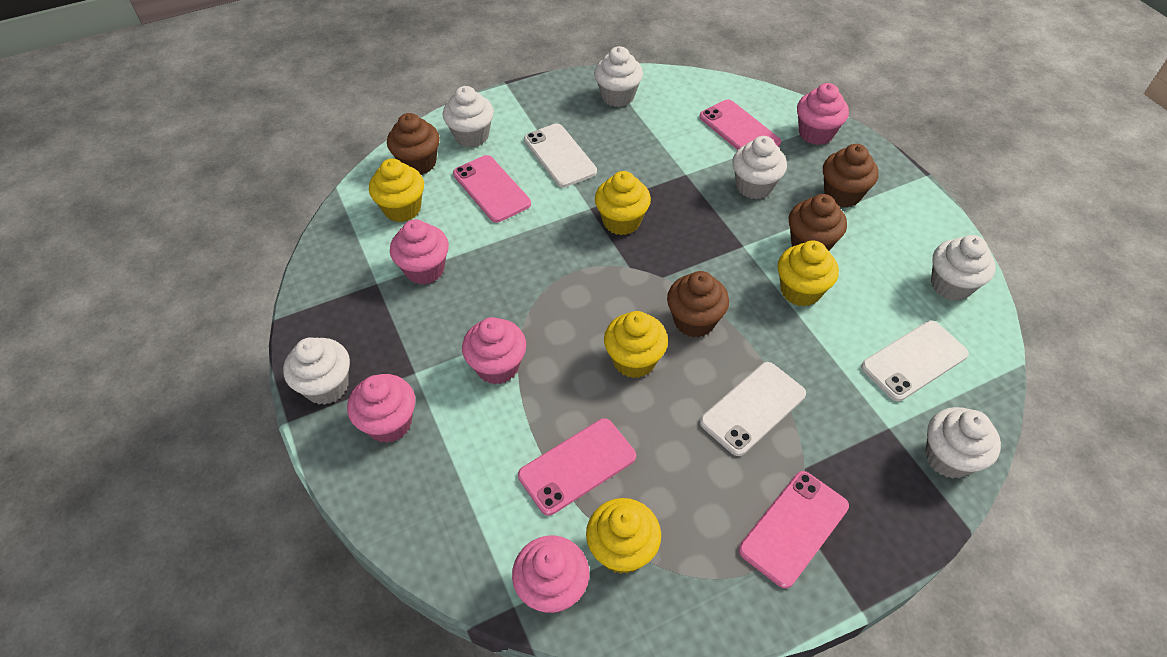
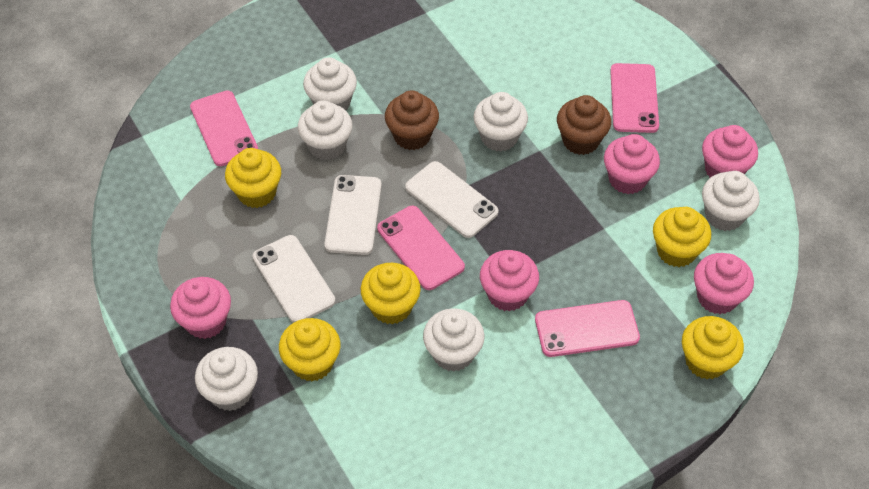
brown cupcake: 4 -> 2

